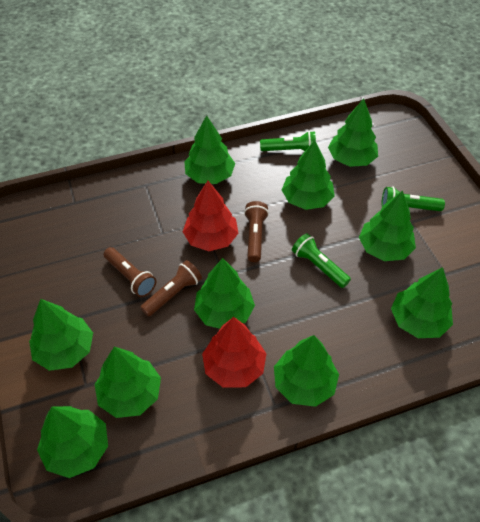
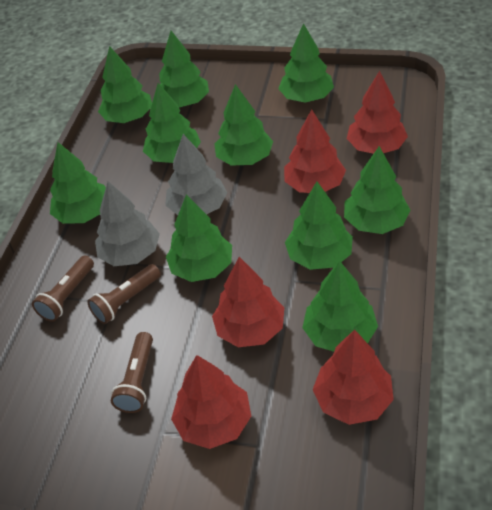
green flashlight: 3 -> 0
grey tree: 0 -> 2
red tree: 2 -> 5

